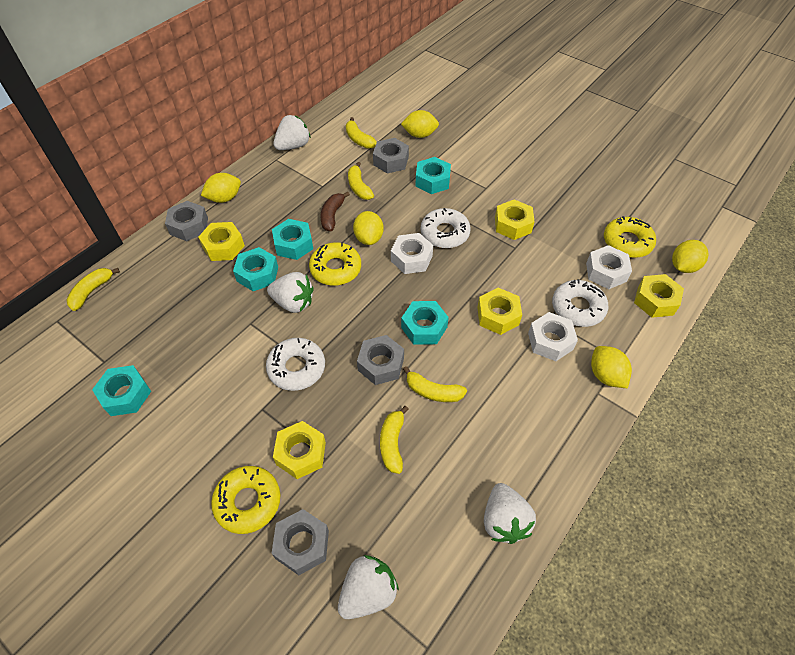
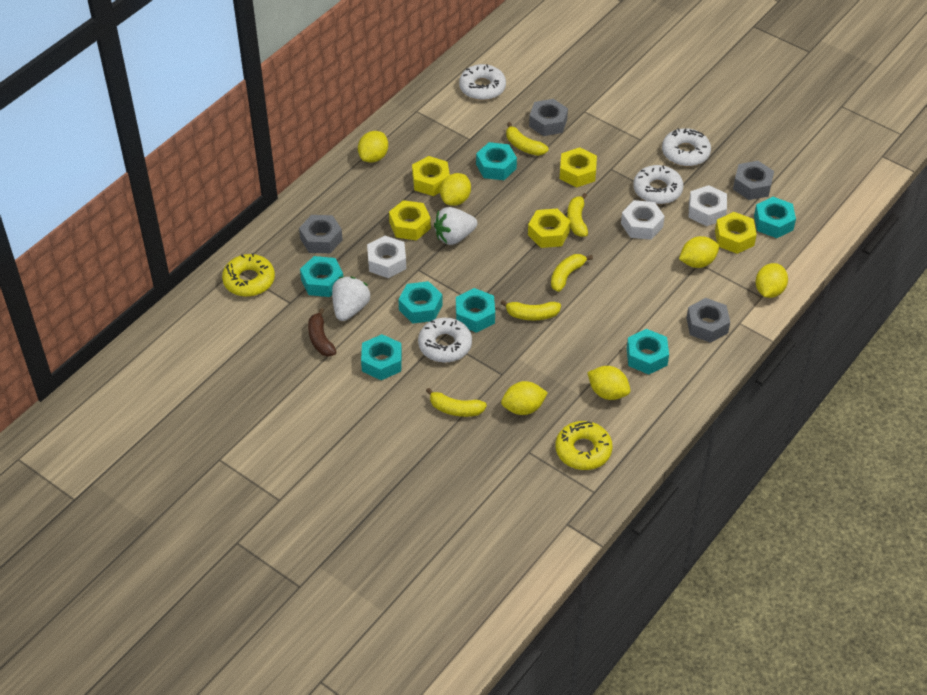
turquoise nut: 5 -> 7
white donut: 3 -> 4
white strawberry: 4 -> 2
yellow donut: 3 -> 2
yellow lemon: 5 -> 6

